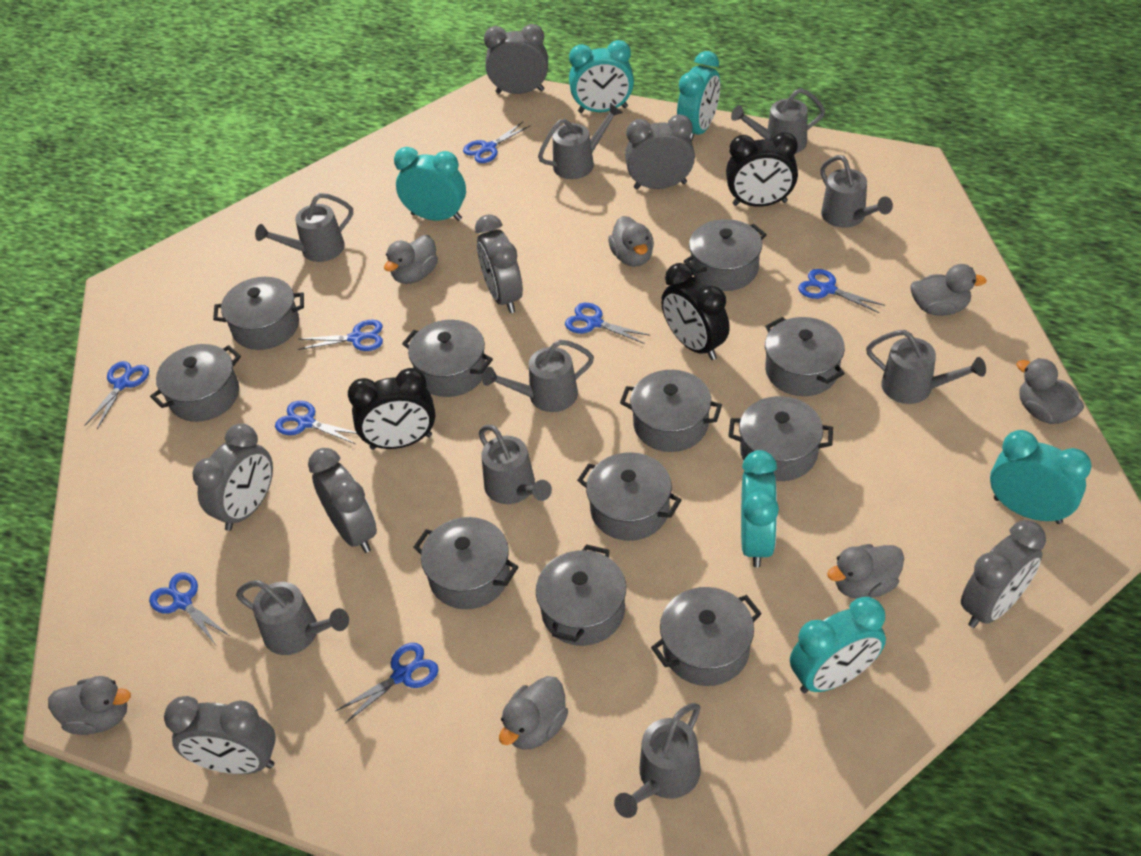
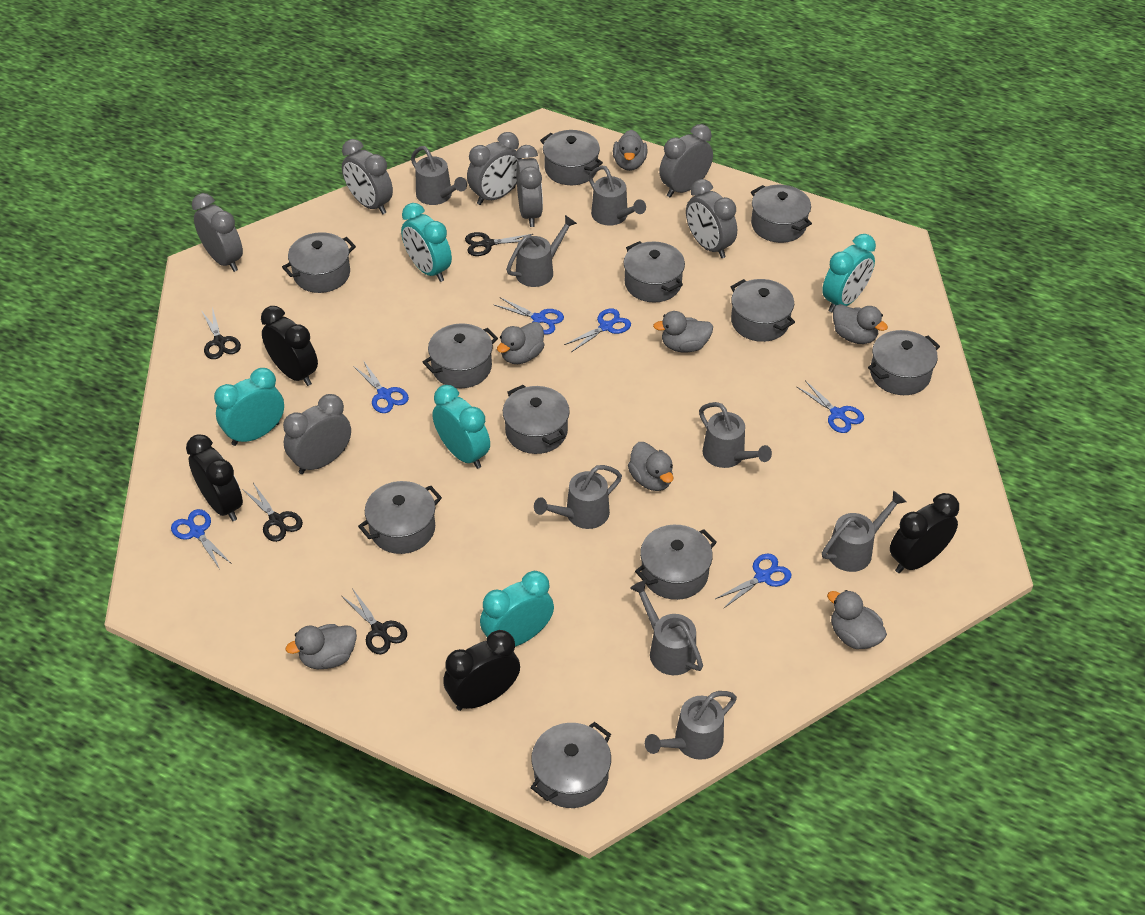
black clock: 3 -> 4
black scissors: 0 -> 4
blue scissors: 8 -> 6
grey watering can: 9 -> 8
turquoise clock: 6 -> 5

